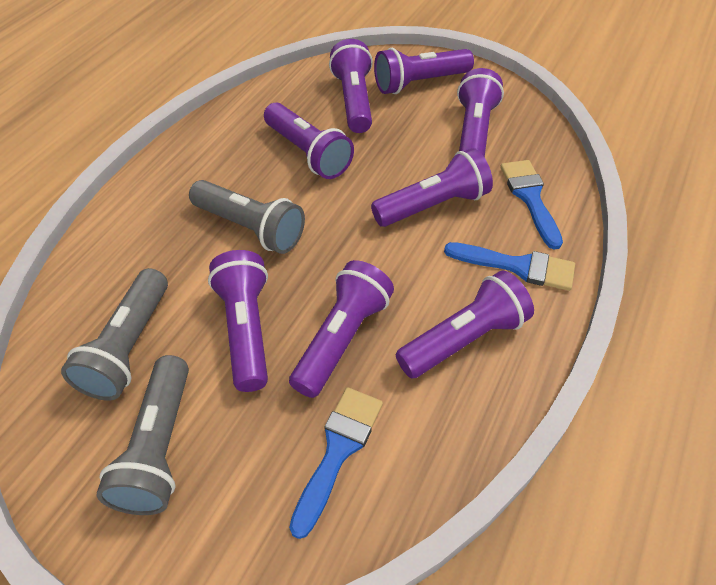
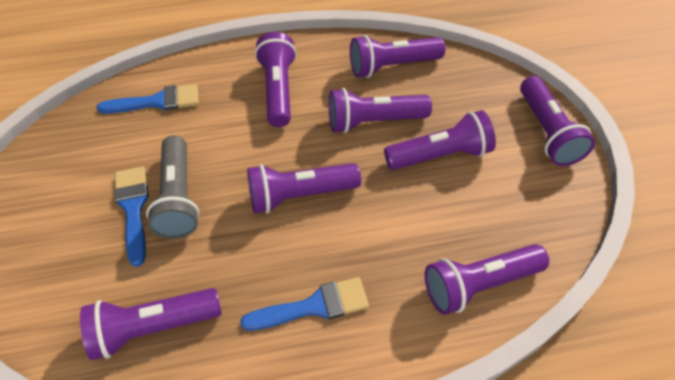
grey flashlight: 3 -> 1

